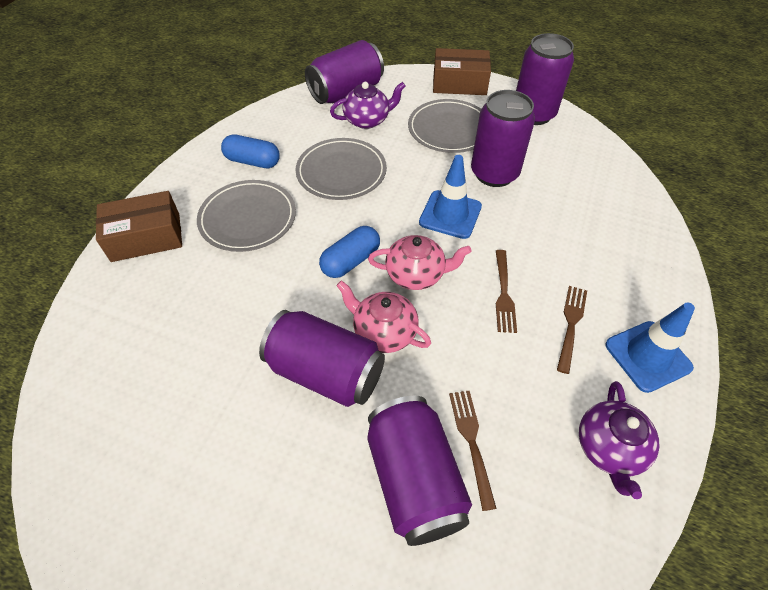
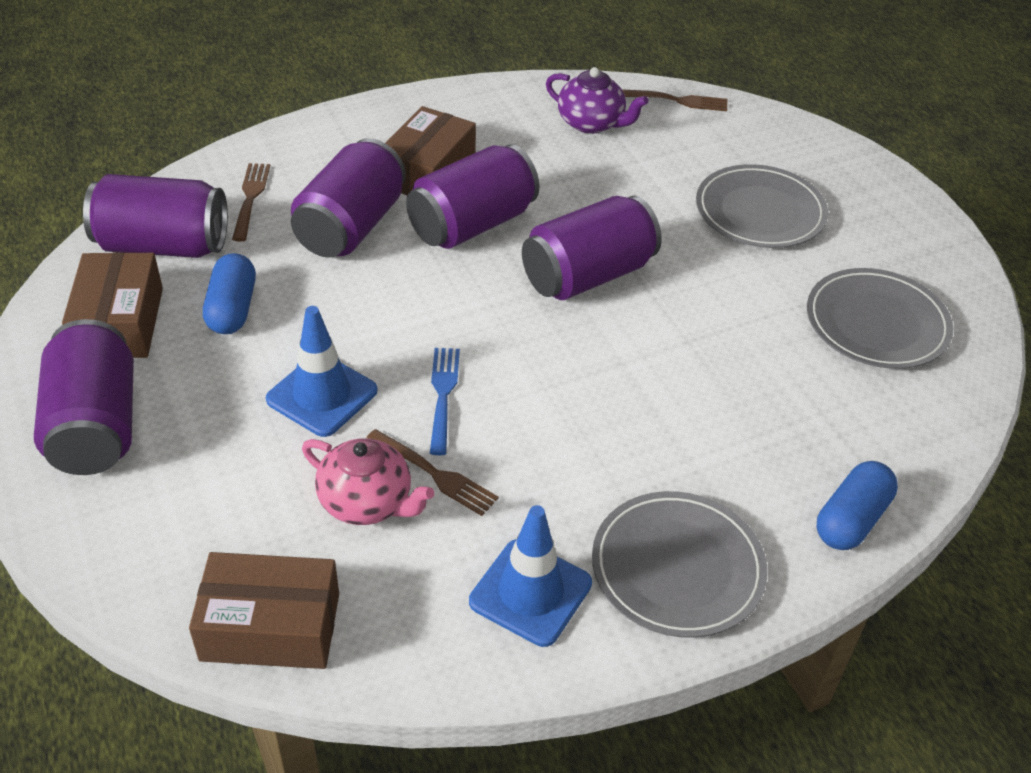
blue fork: 0 -> 1
brown box: 2 -> 3
pink teapot: 2 -> 1
purple teapot: 2 -> 1

